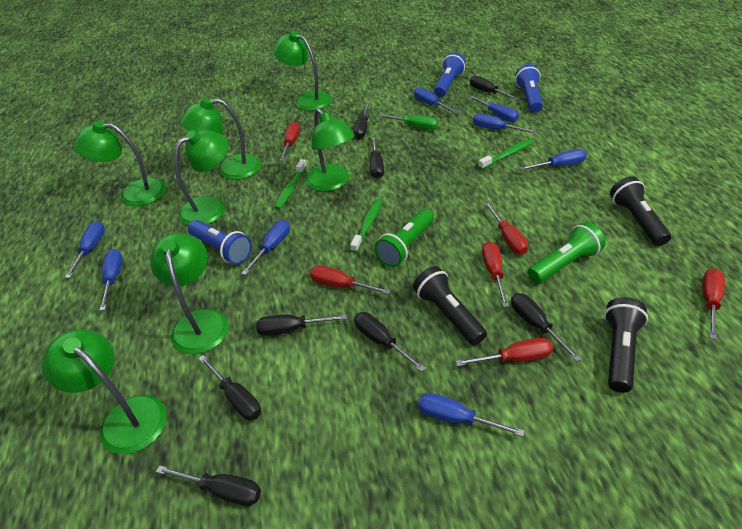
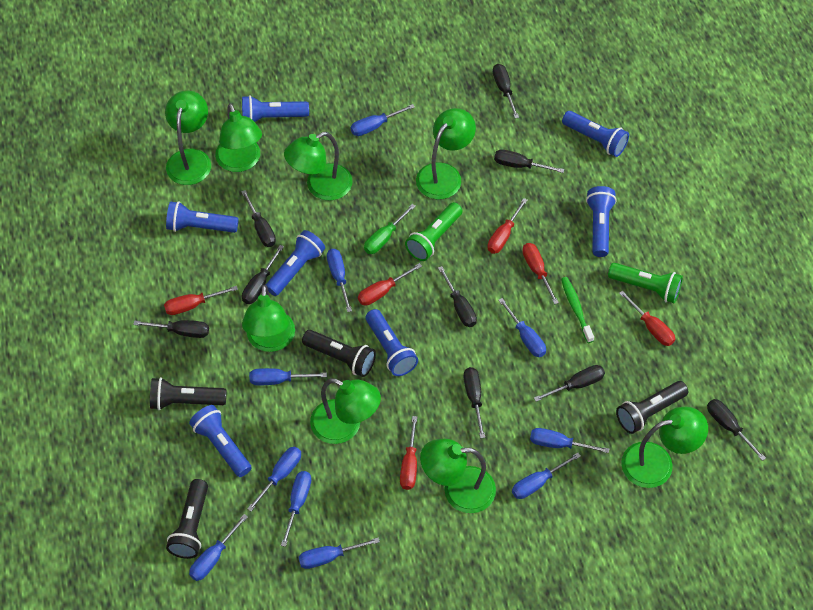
black flashlight: 3 -> 4
black screwdriver: 8 -> 9
blue flashlight: 3 -> 7
blue screwdriver: 8 -> 10
green lamp: 7 -> 8
green toothbrush: 3 -> 1

